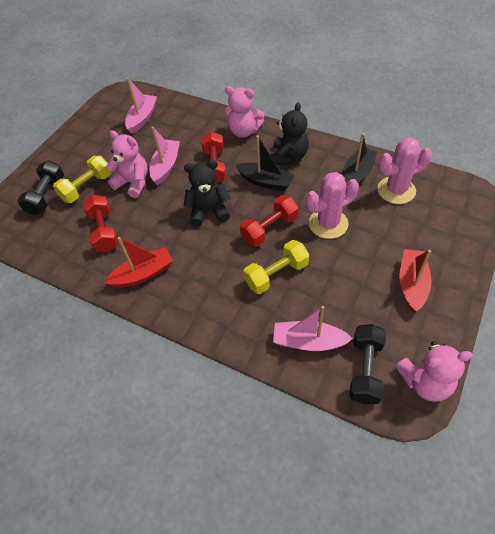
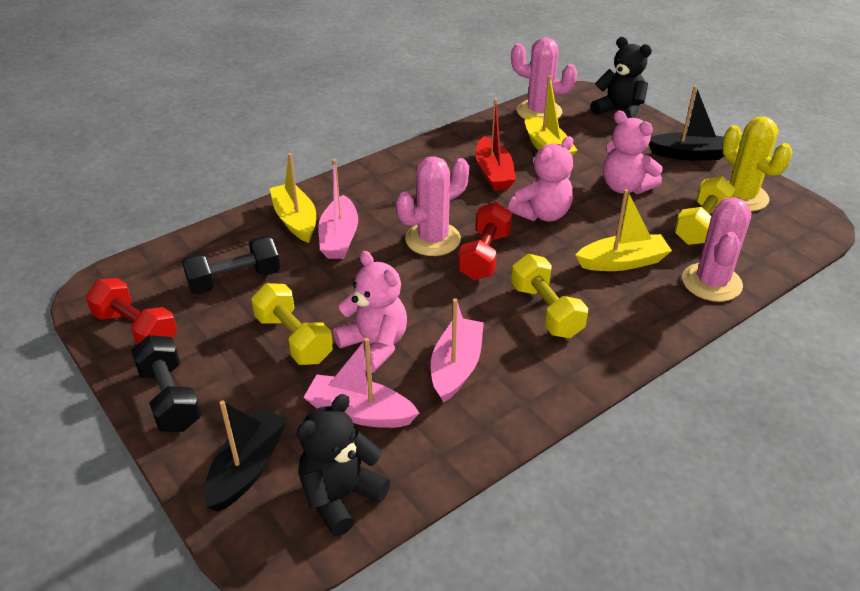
pink cactus: 2 -> 3
red boat: 2 -> 1
red dumbbell: 3 -> 2
yellow boat: 0 -> 3
yellow cactus: 0 -> 1
yellow dumbbell: 2 -> 3

